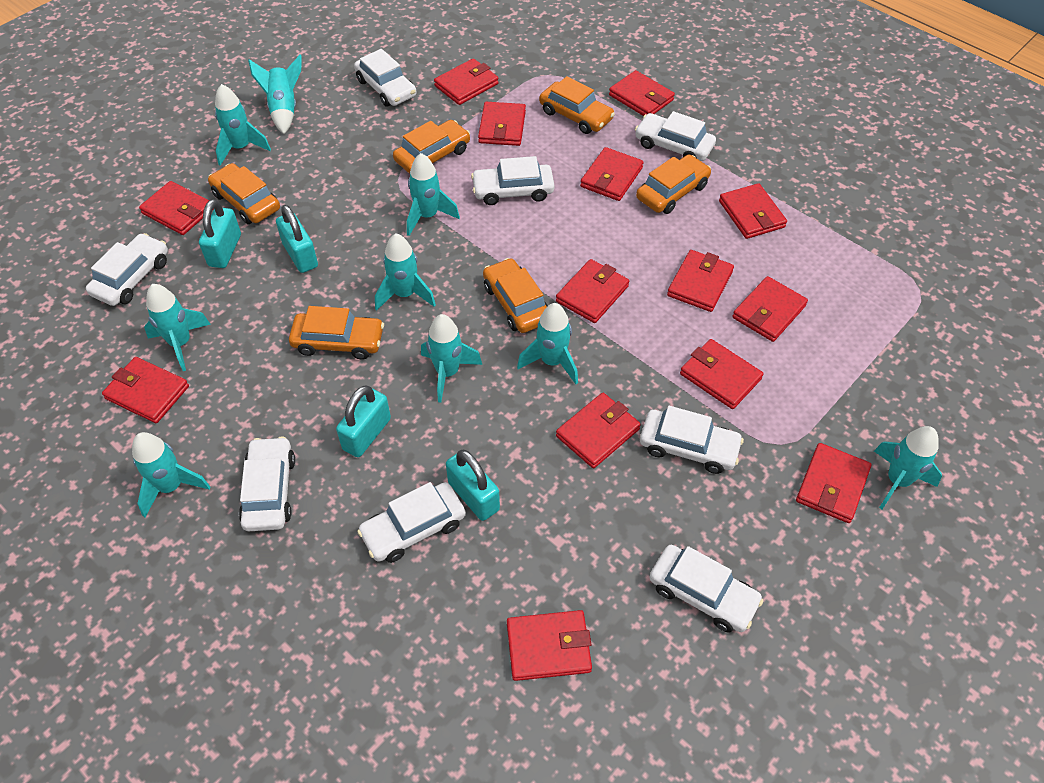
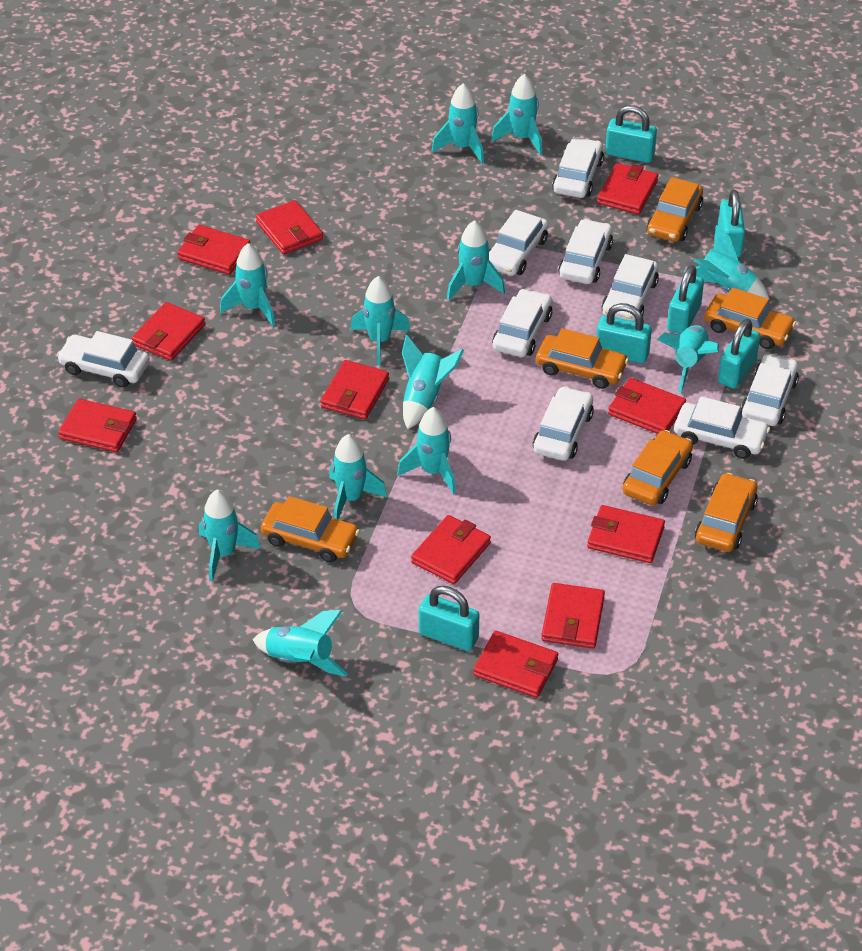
red wallet: 14 -> 11
turquoise padlock: 4 -> 6
turquoise rocket: 9 -> 12
white car: 8 -> 9

